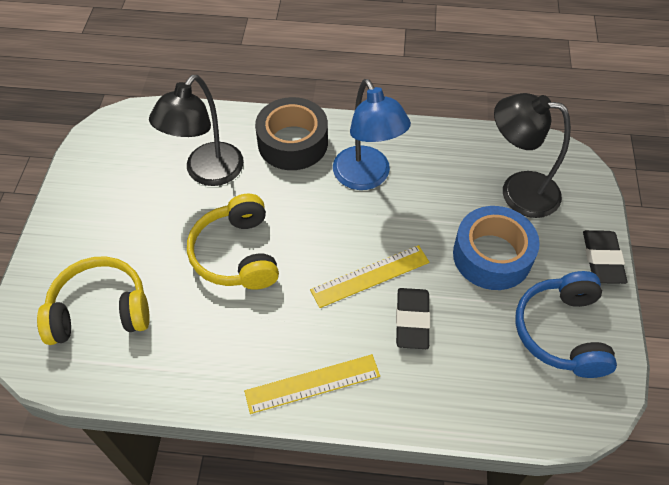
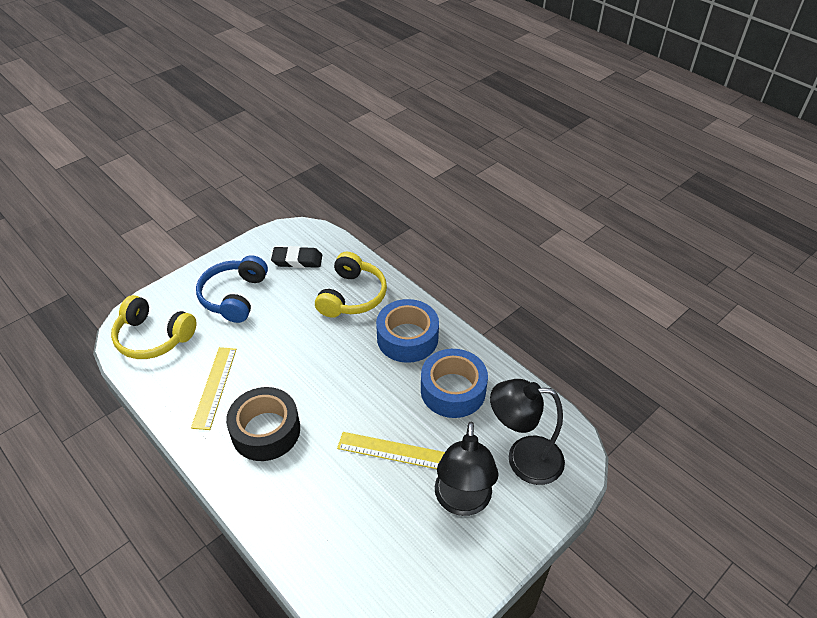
black eraser: 2 -> 1
blue lamp: 1 -> 0
blue tape: 1 -> 2

